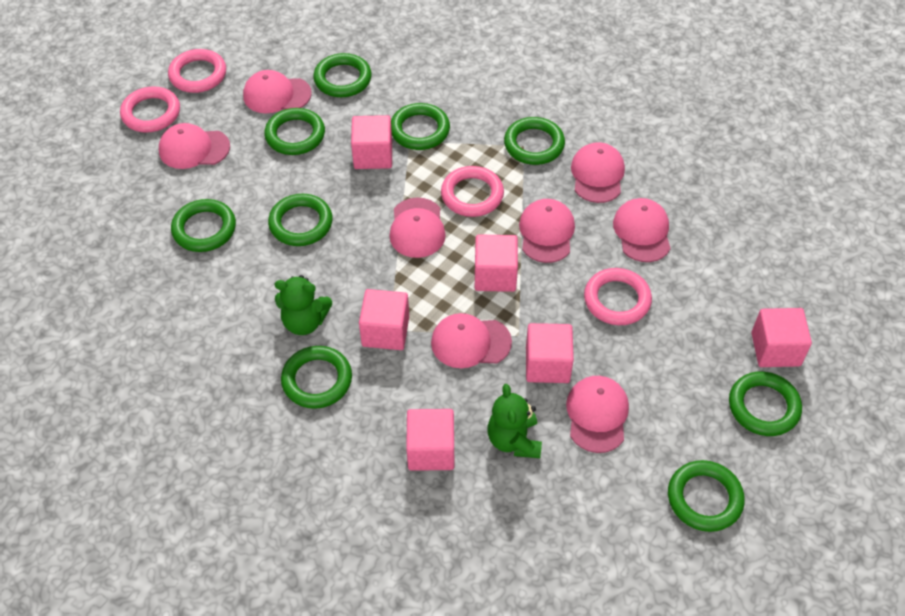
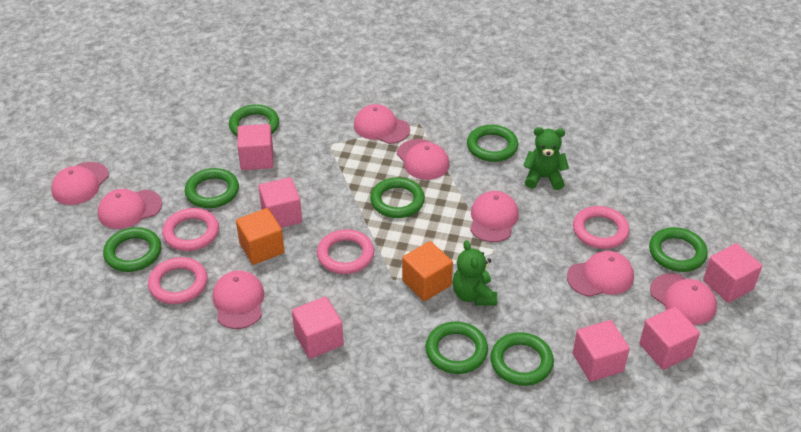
green ring: 9 -> 8
orange cube: 0 -> 2

